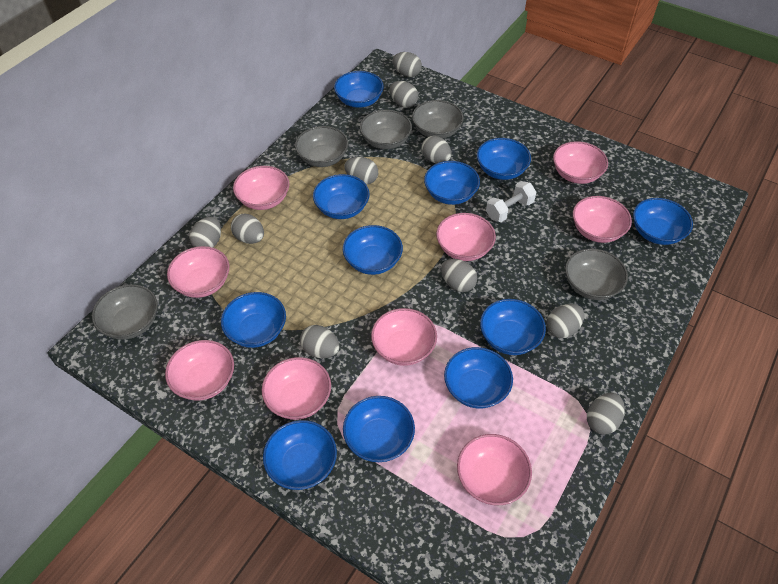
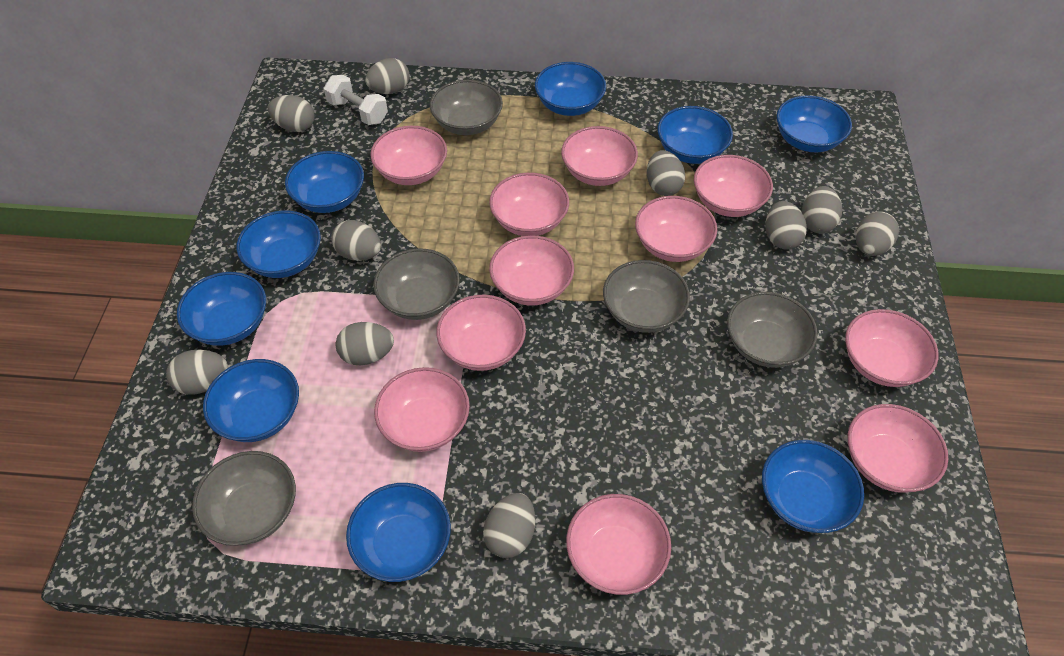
blue bowl: 11 -> 9
pink bowl: 9 -> 11

